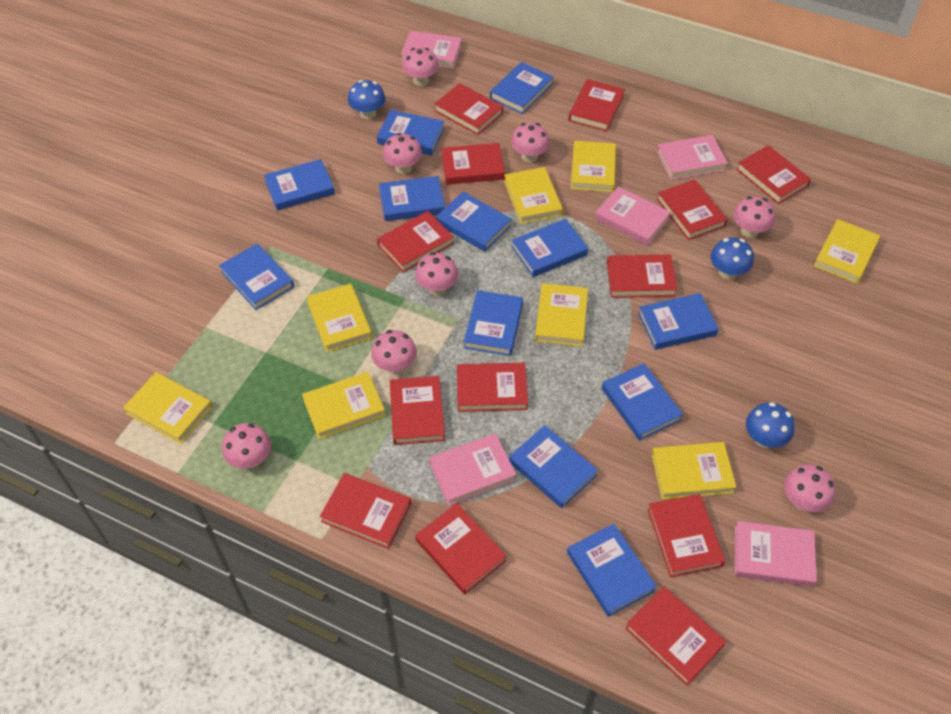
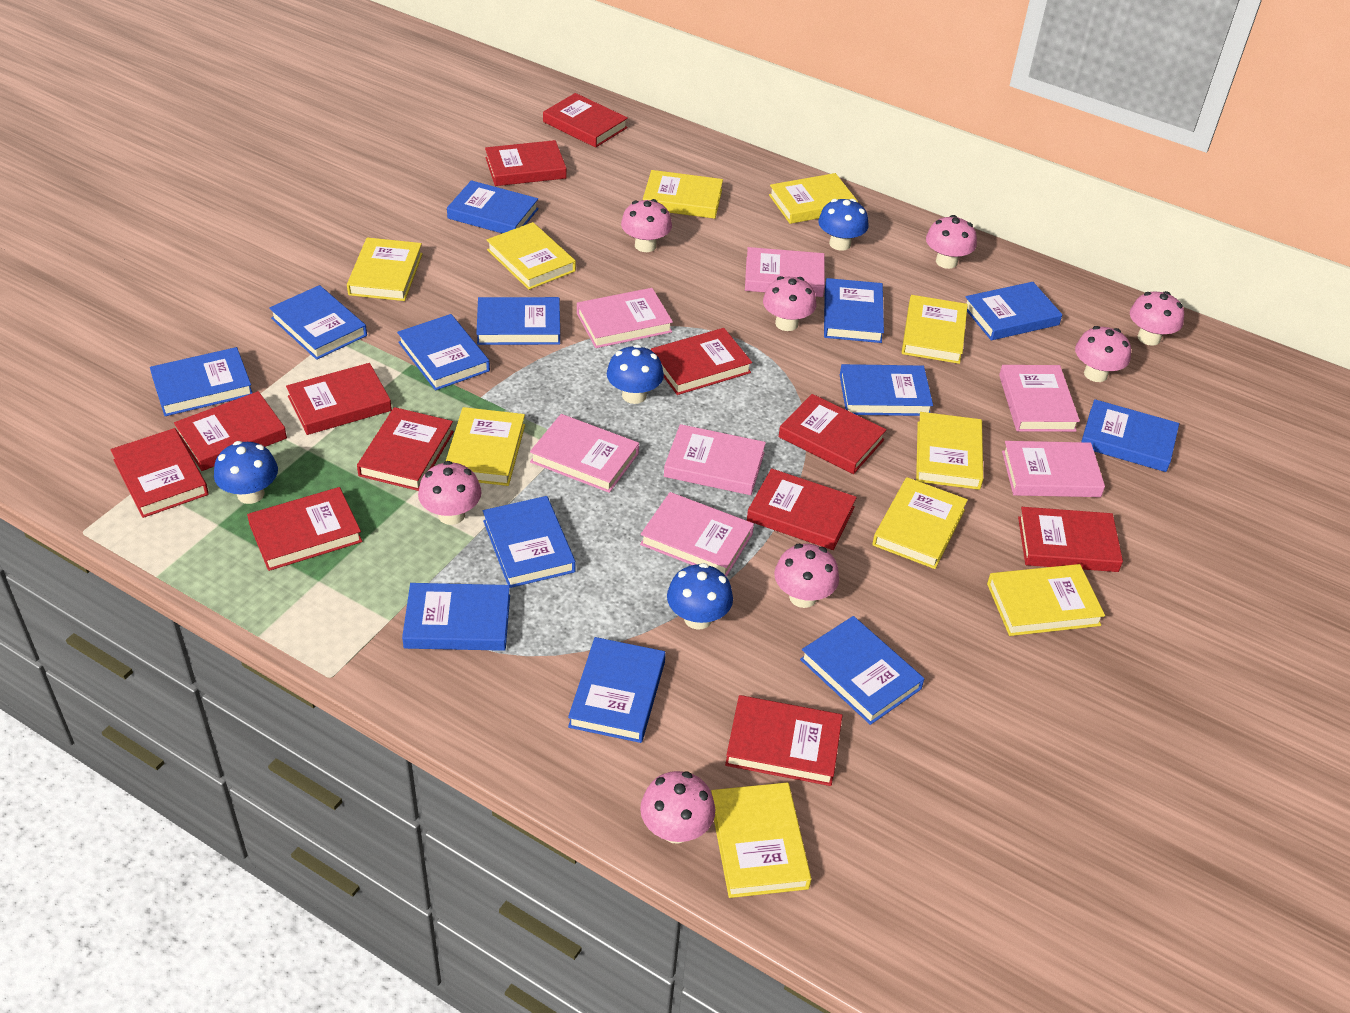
blue book: 12 -> 13
blue mushroom: 3 -> 4
pink book: 5 -> 7
red book: 13 -> 12
yellow book: 8 -> 10

